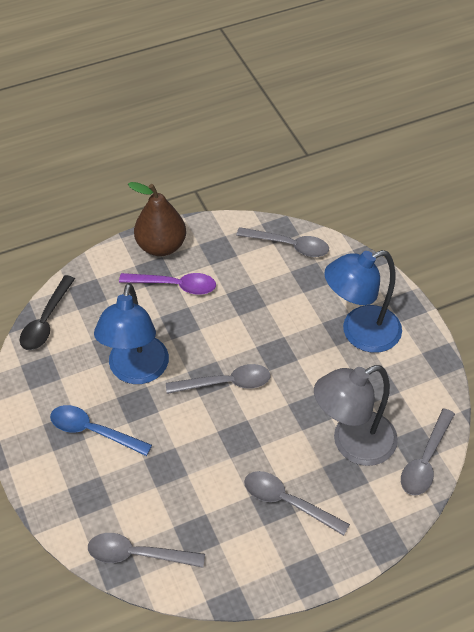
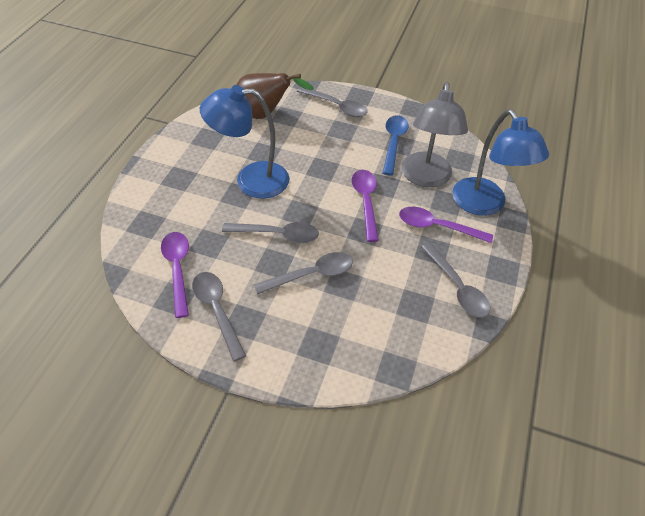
black spoon: 1 -> 0
purple spoon: 1 -> 3

